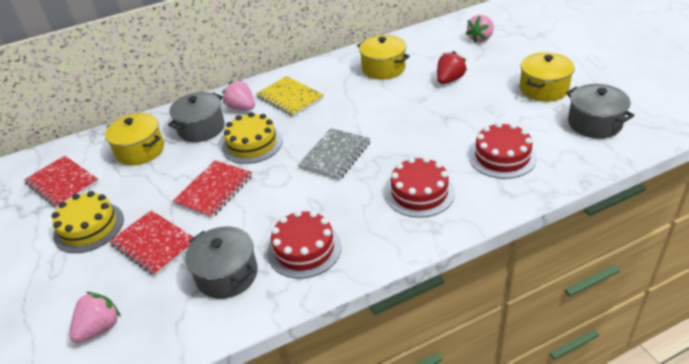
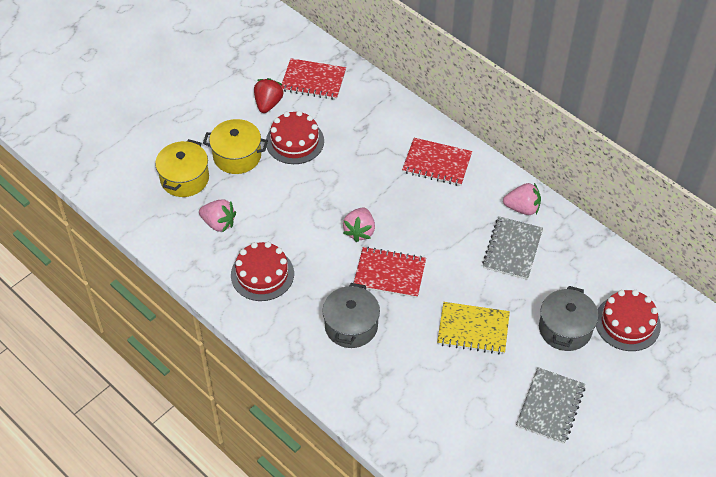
grey notebook: 1 -> 2
grey pot: 3 -> 2
yellow cake: 2 -> 0
yellow pot: 3 -> 2

